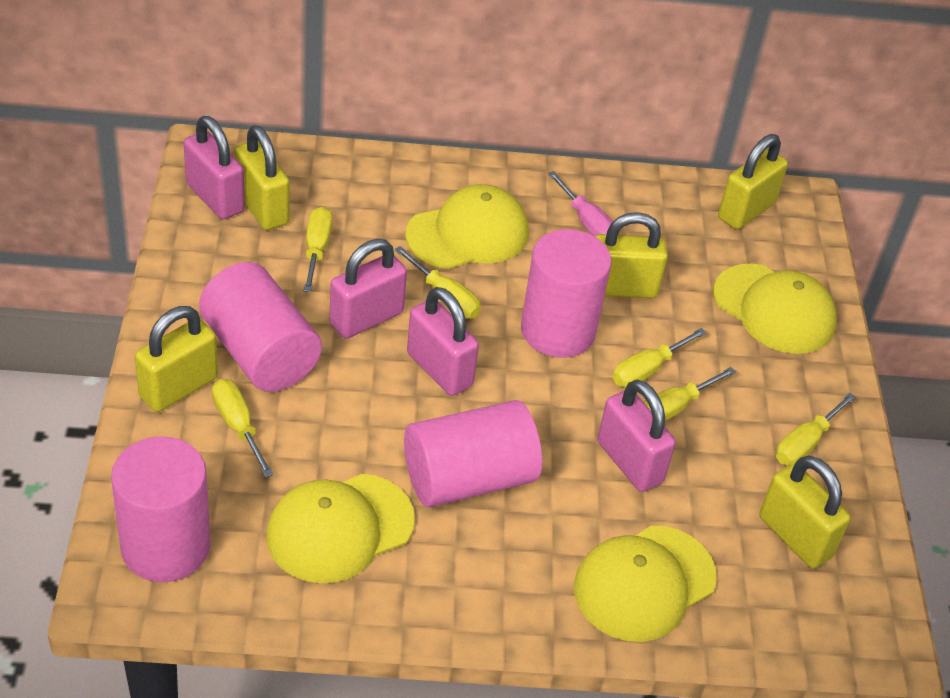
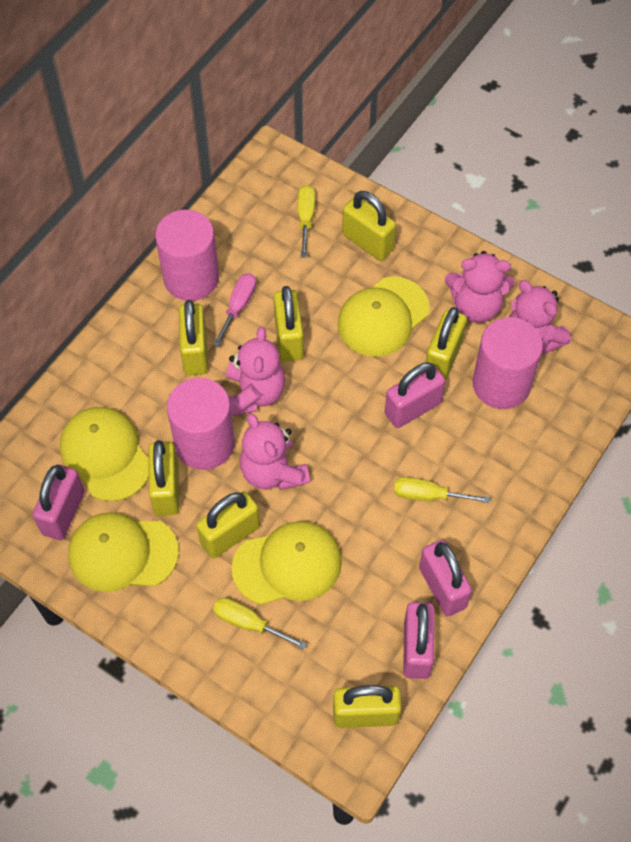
pink cylinder: 4 -> 3
pink teddy bear: 0 -> 4
yellow padlock: 5 -> 7
yellow screwdriver: 6 -> 3

